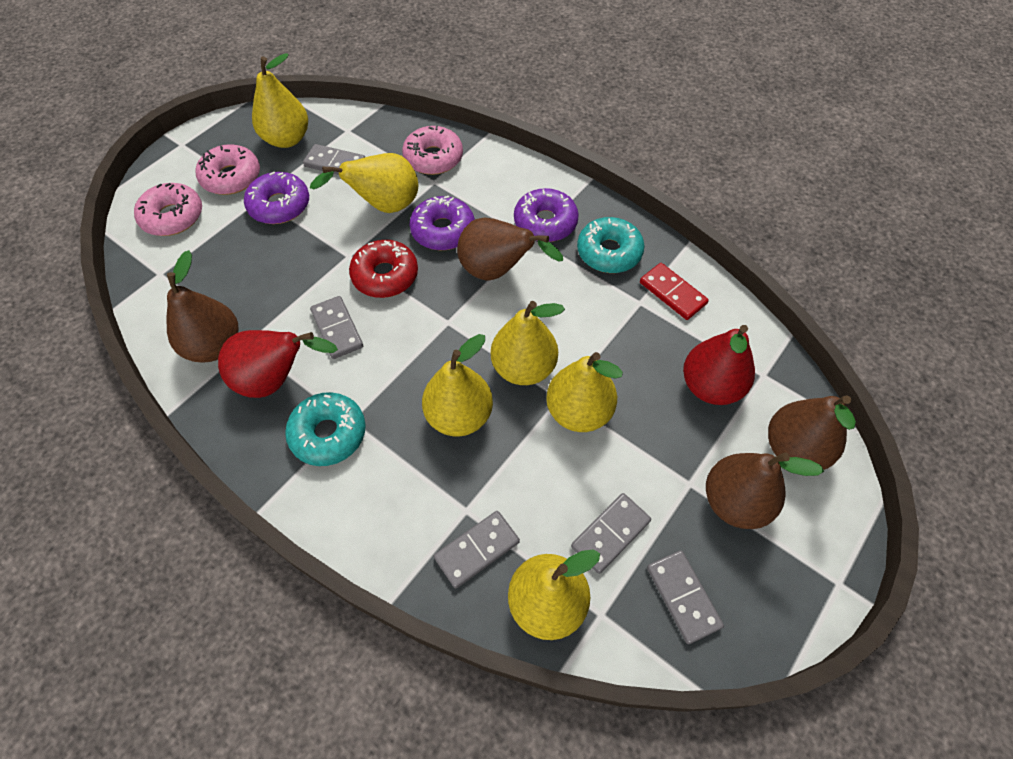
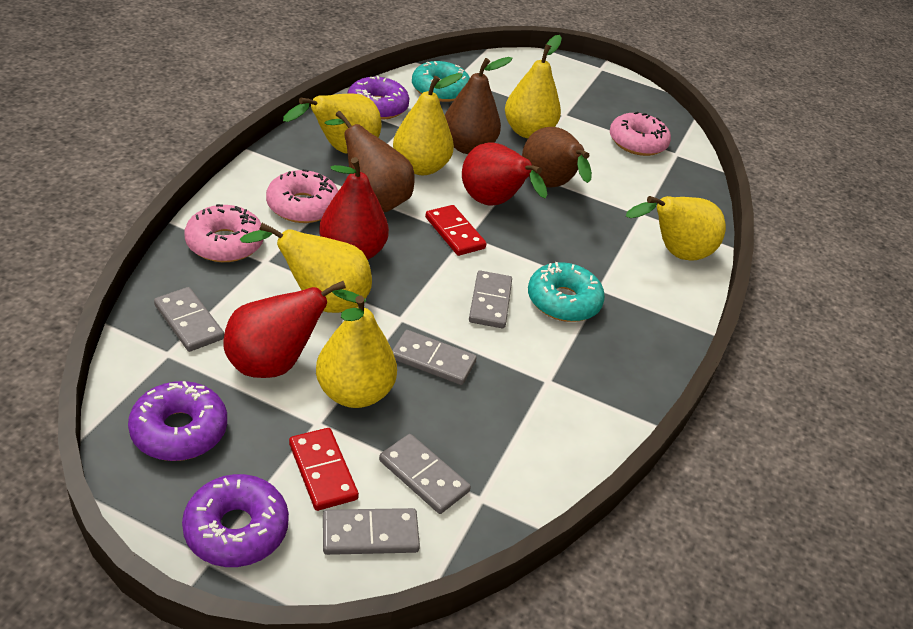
brown pear: 4 -> 3
red domino: 1 -> 2
red donut: 1 -> 0
red pear: 2 -> 3

